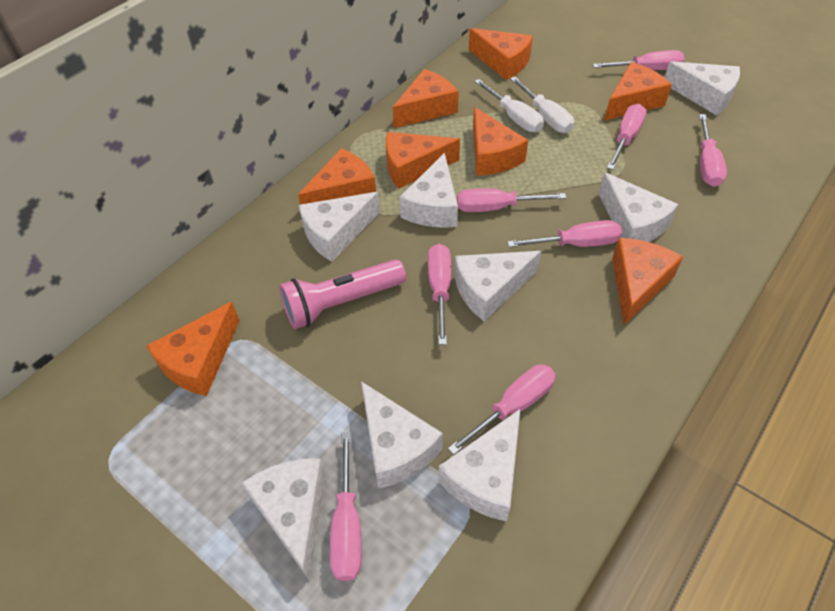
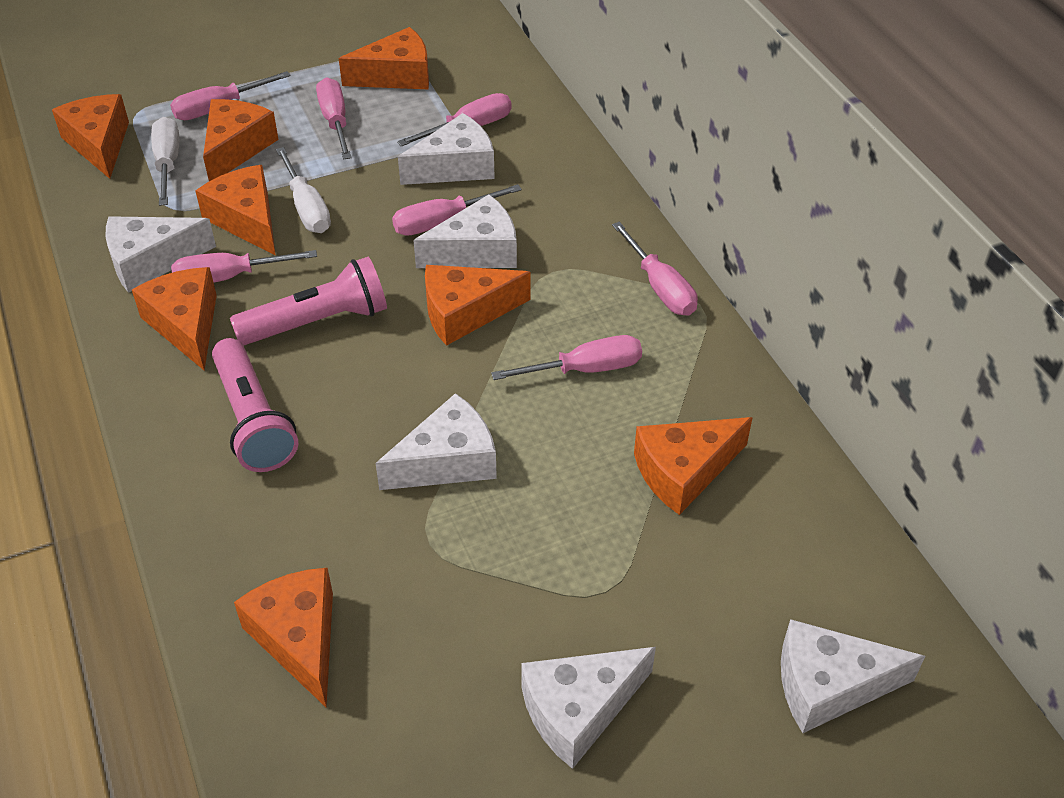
pink flashlight: 1 -> 2
pink screwdriver: 8 -> 7
white cheese: 8 -> 6

